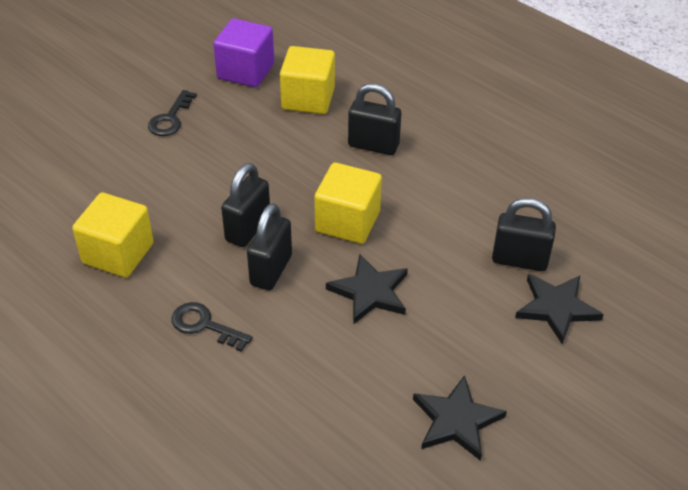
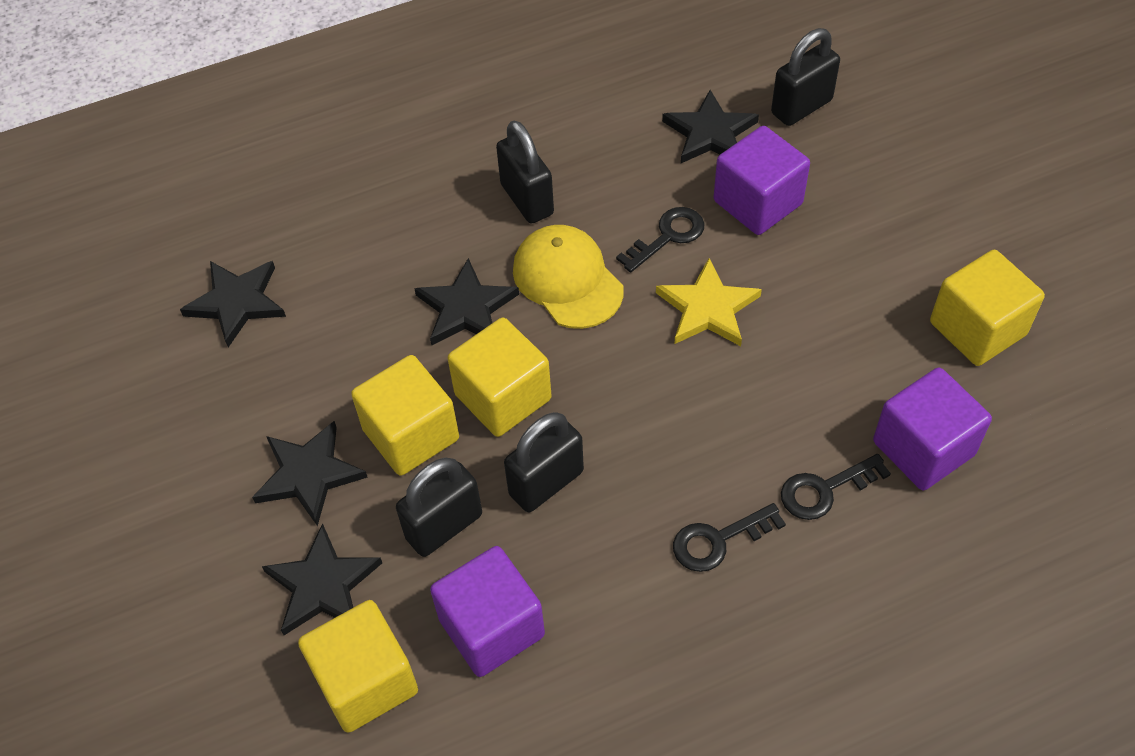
black key: 2 -> 3
black star: 3 -> 5
purple cube: 1 -> 3
yellow cap: 0 -> 1
yellow cube: 3 -> 4
yellow star: 0 -> 1

